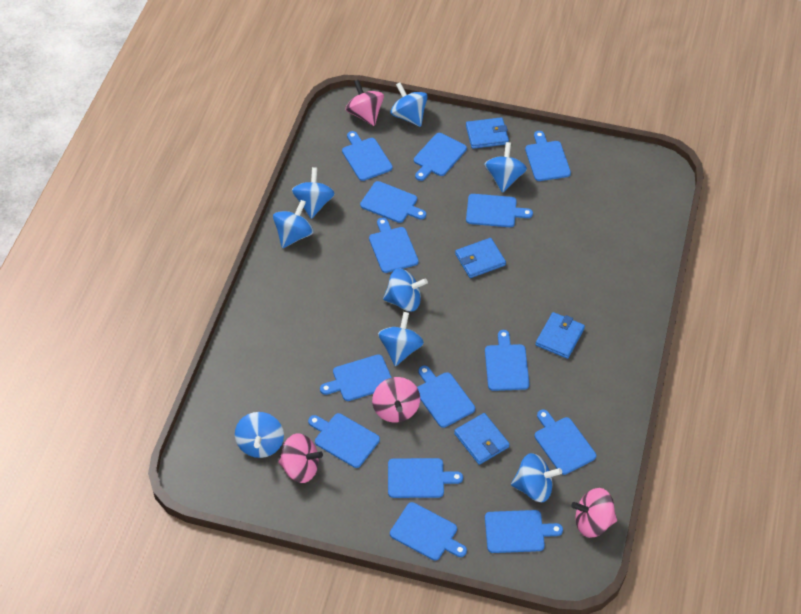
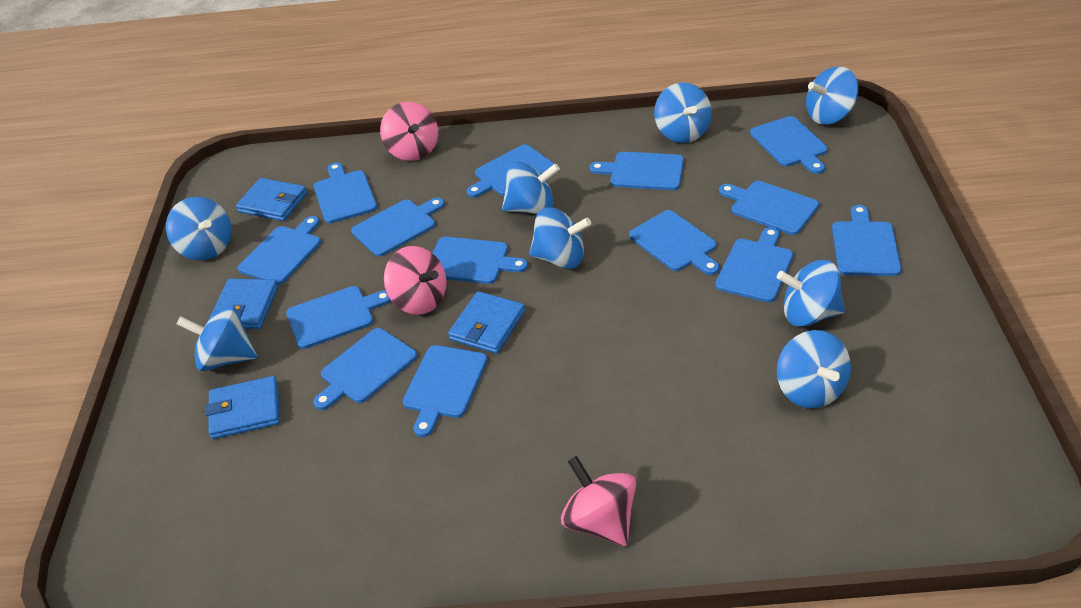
pink spinning top: 4 -> 3

